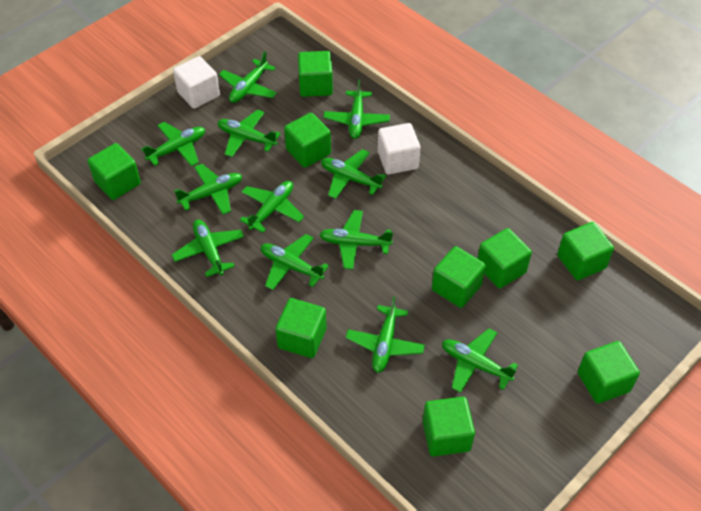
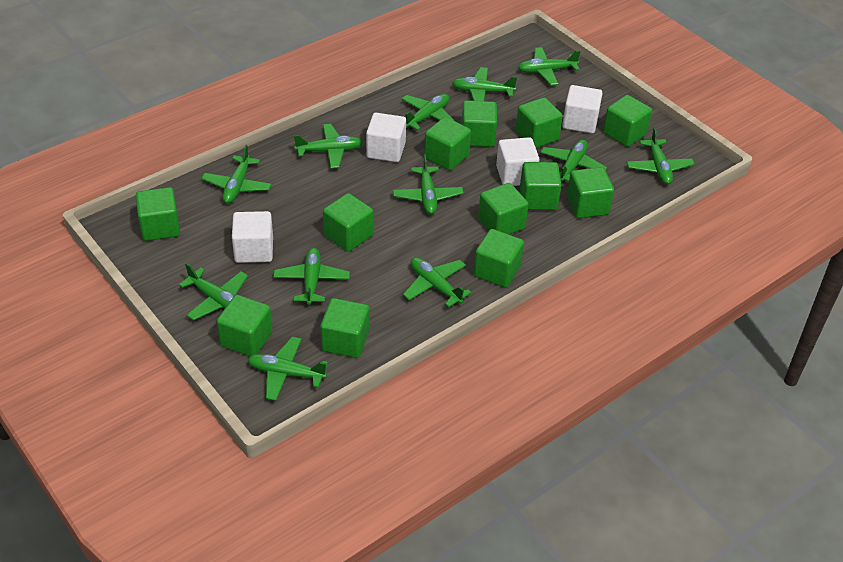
green cube: 9 -> 12
white cube: 2 -> 4

